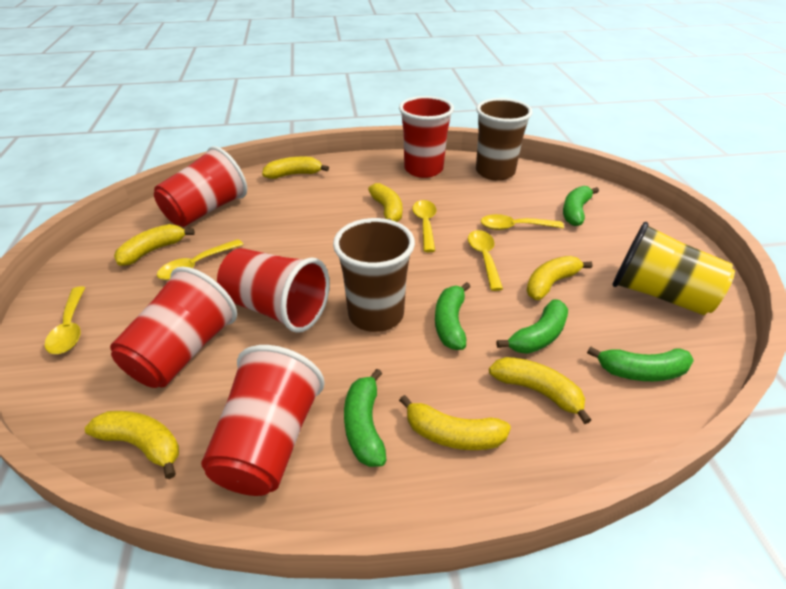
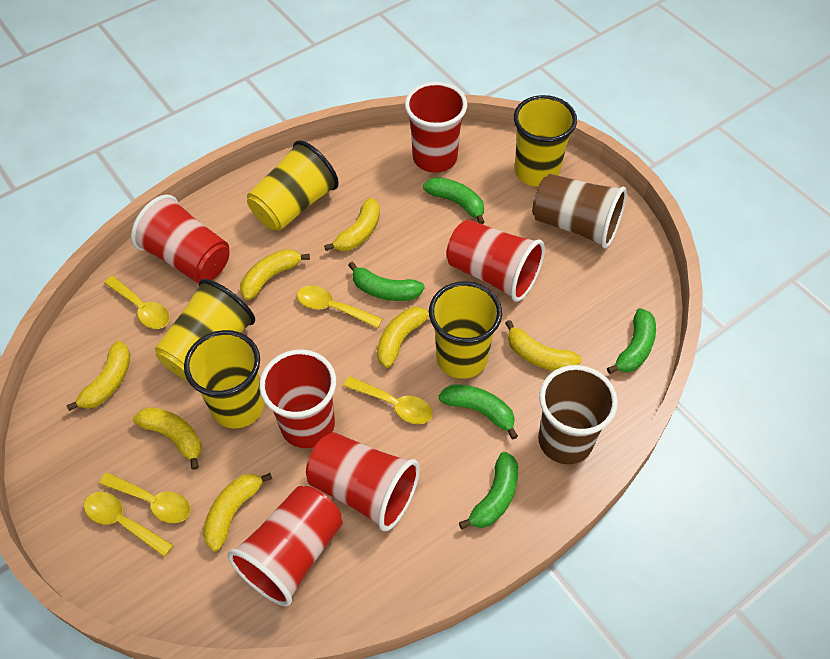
red cup: 5 -> 6
yellow cup: 1 -> 5

